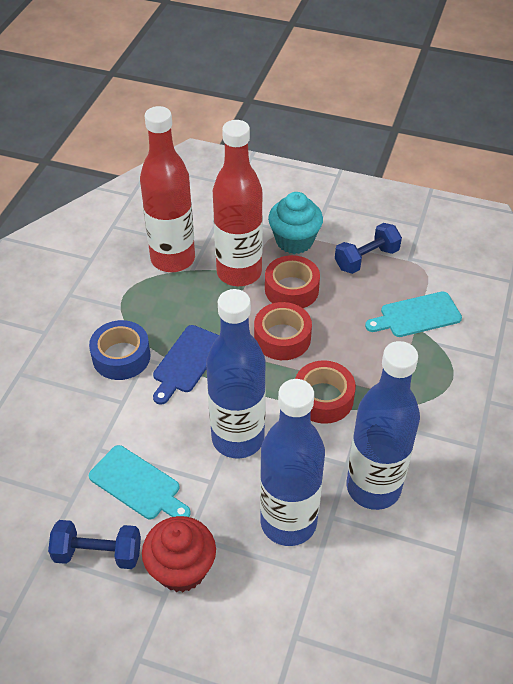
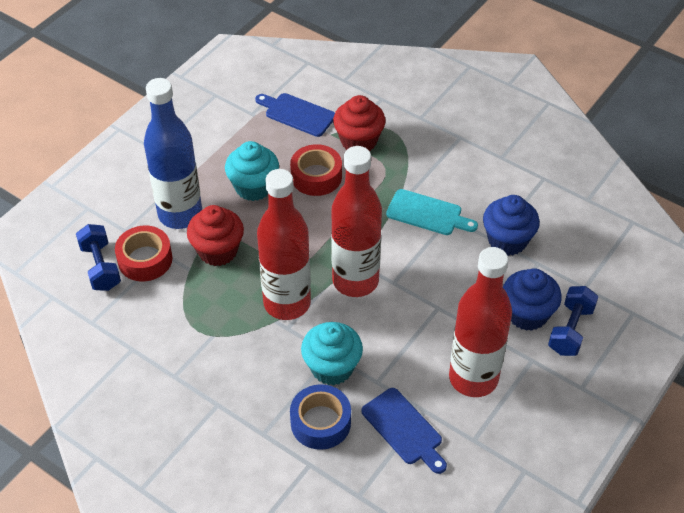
blue bottle: 3 -> 1
blue cupcake: 0 -> 2
blue cutting board: 1 -> 2
red bottle: 2 -> 3
red cupcake: 1 -> 2
red tape: 3 -> 2
turquoise cupcake: 1 -> 2
turquoise cutting board: 2 -> 1

